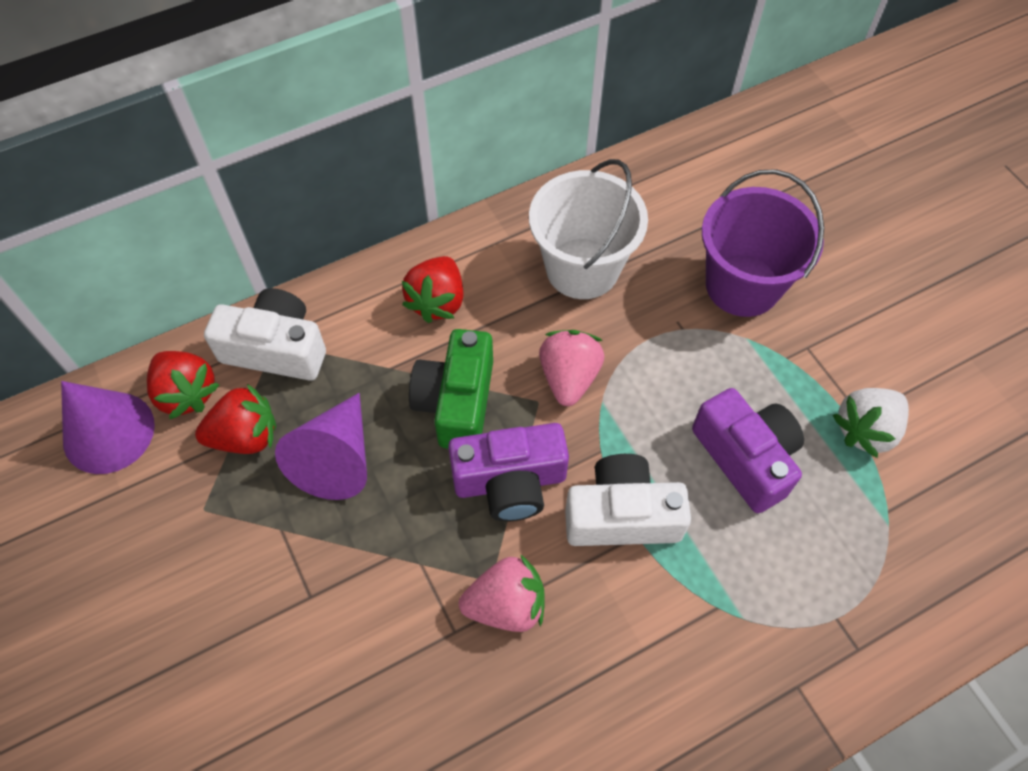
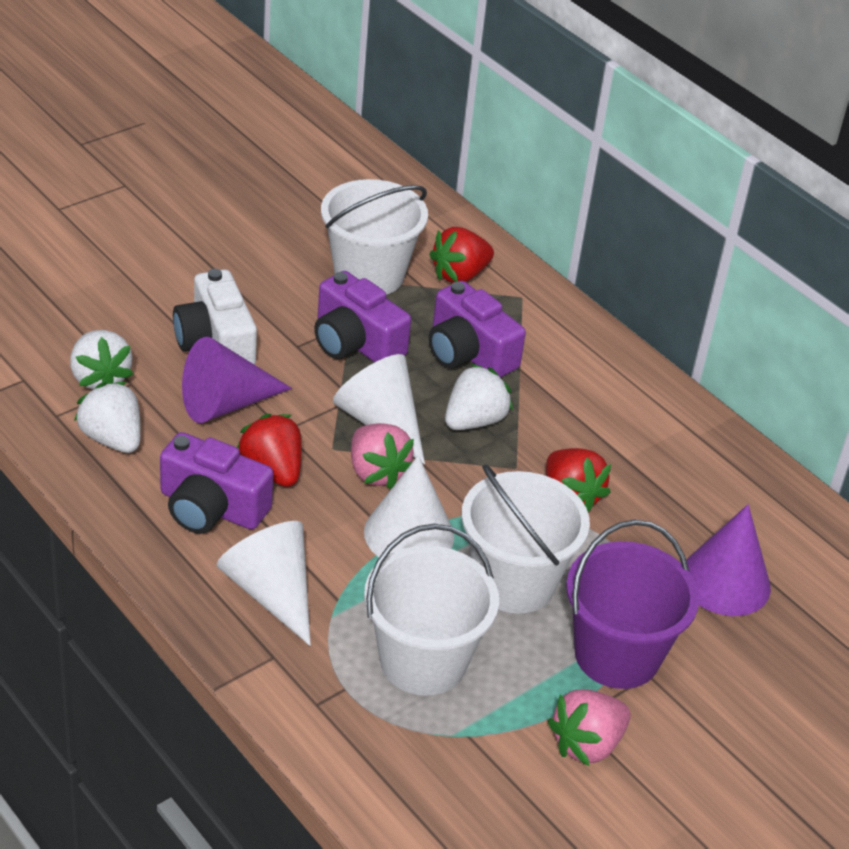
green camera: 1 -> 0
purple camera: 2 -> 3
white bucket: 1 -> 3
white camera: 2 -> 1
white cone: 0 -> 3
white strawberry: 1 -> 3

